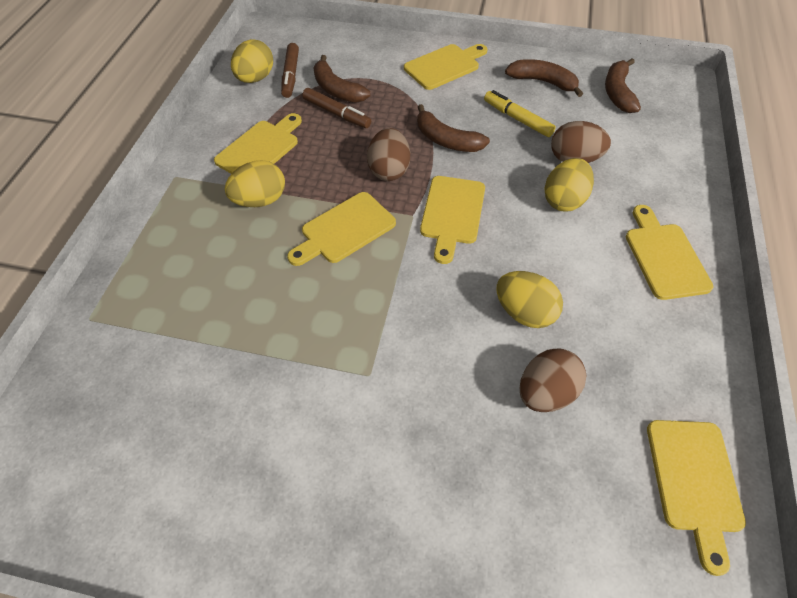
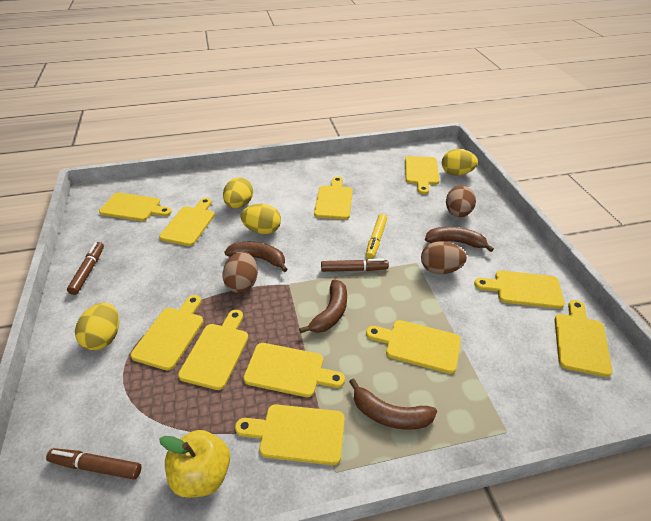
brown marker: 2 -> 3
yellow apple: 0 -> 1
yellow cutting board: 6 -> 11

